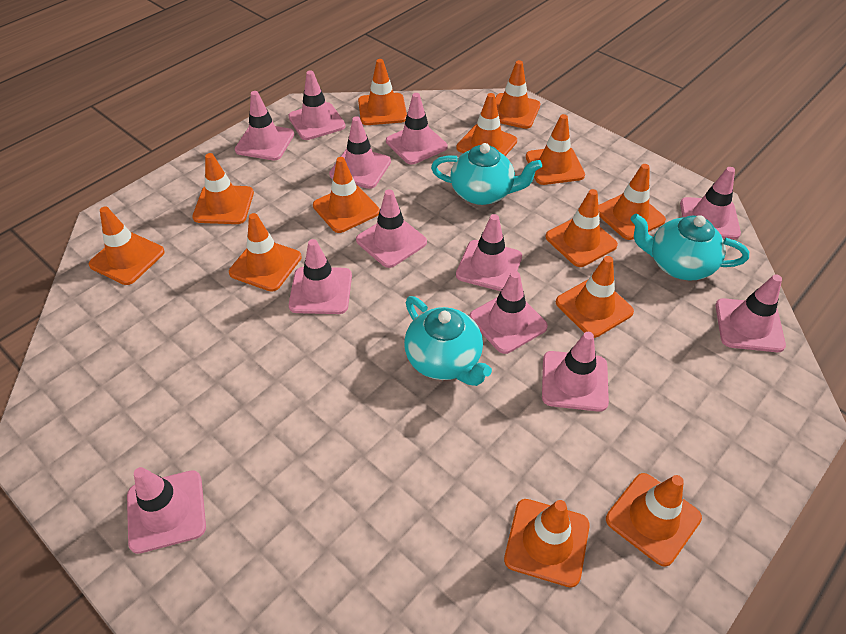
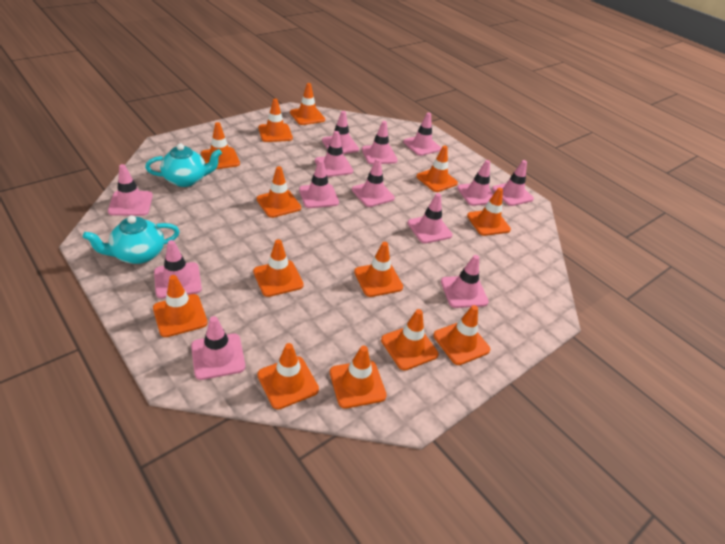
pink traffic cone: 12 -> 13
turquoise teapot: 3 -> 2

